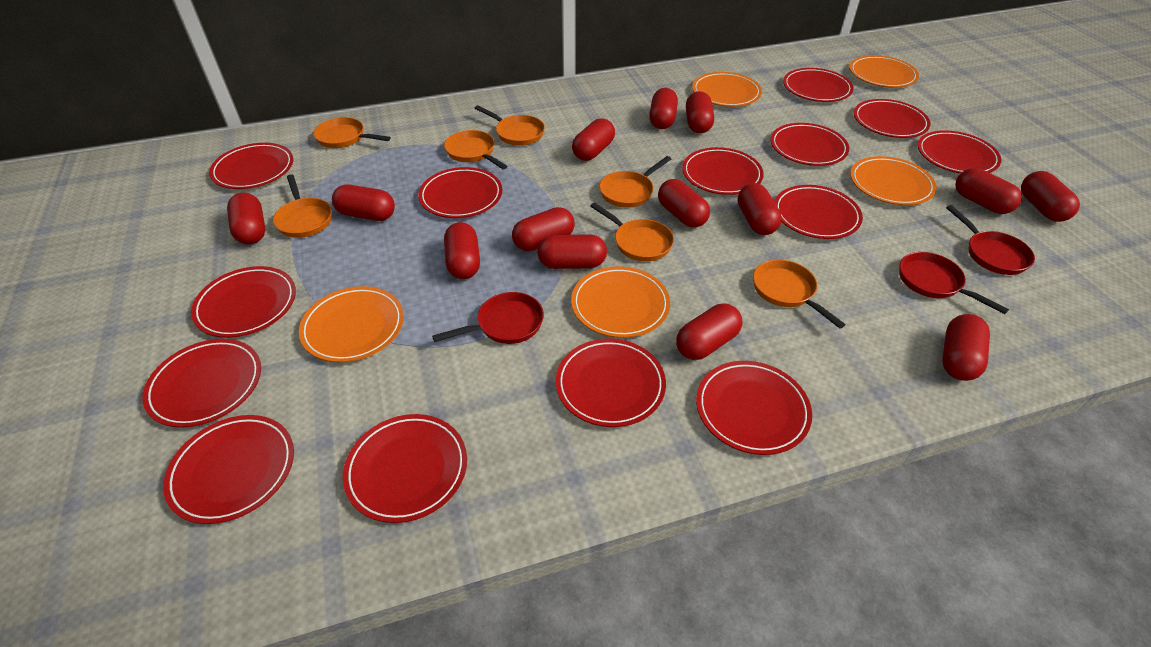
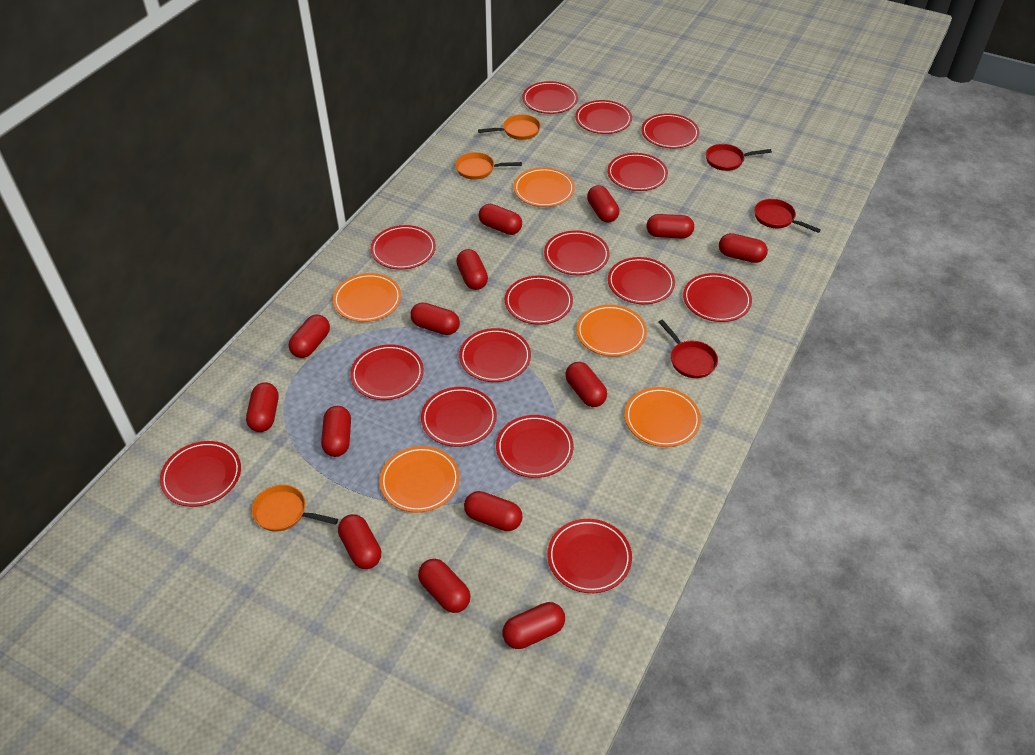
orange pan: 7 -> 3
red plate: 14 -> 15

